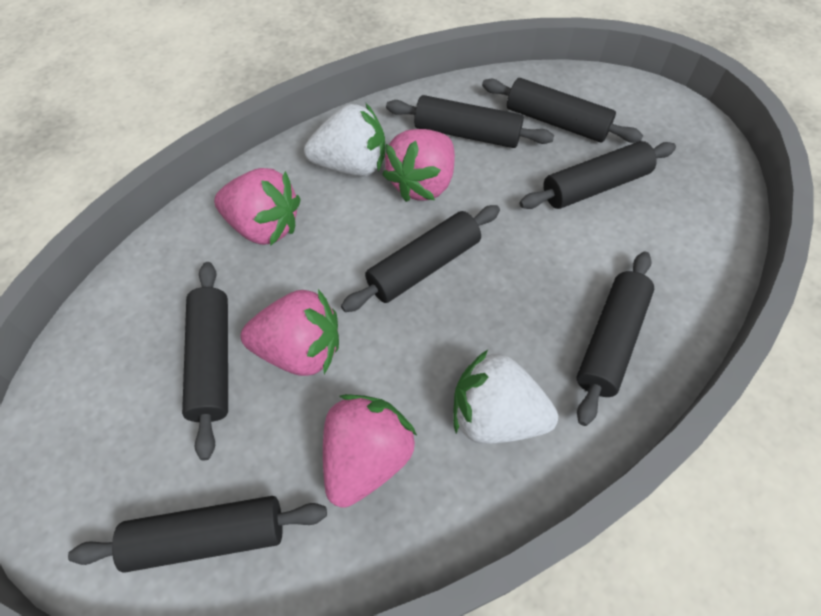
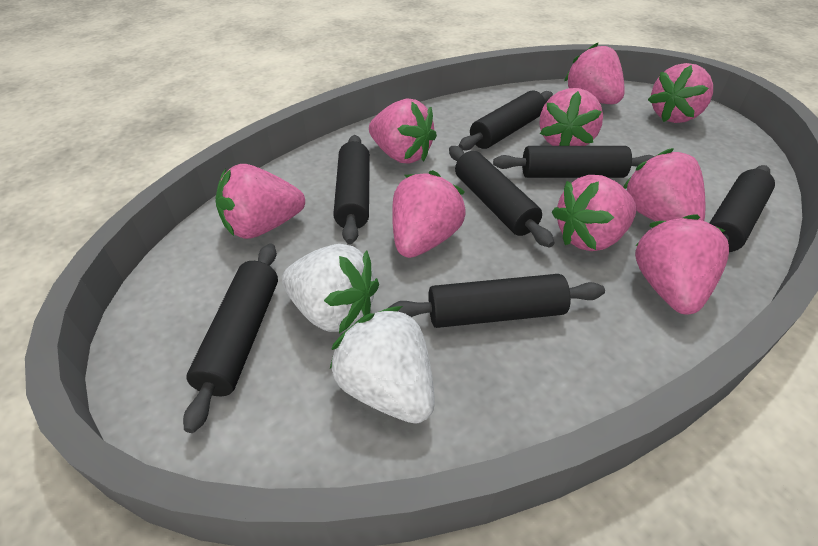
pink strawberry: 4 -> 9

